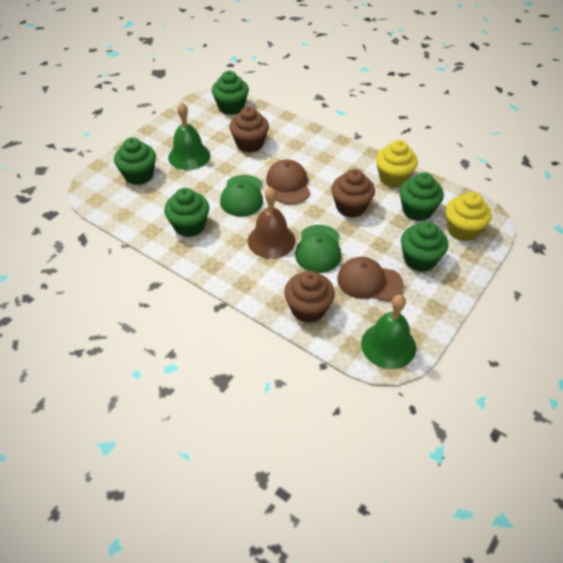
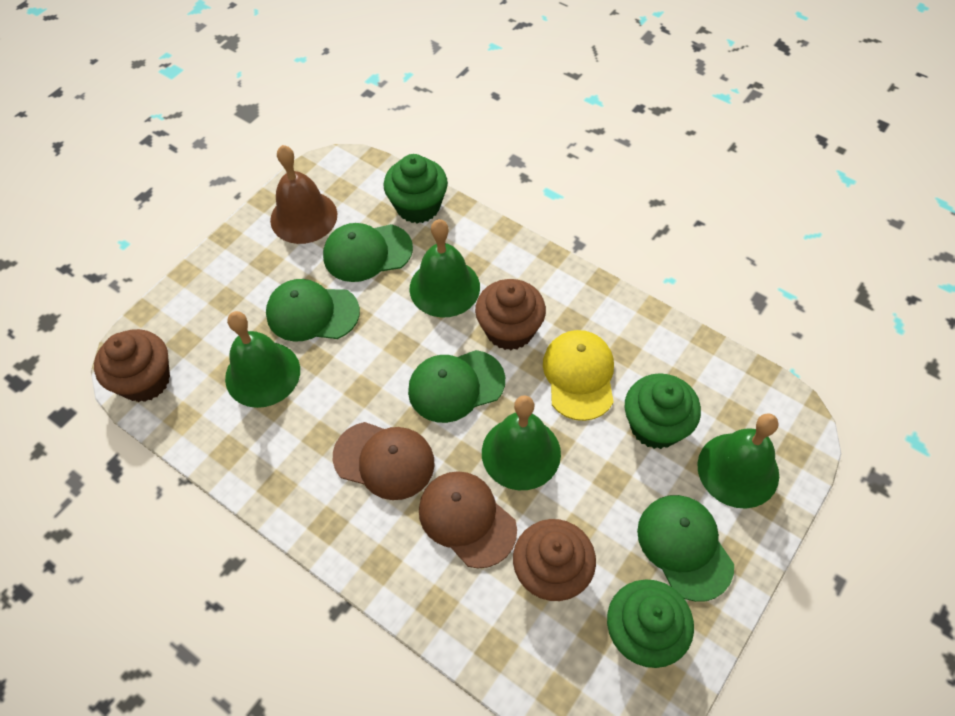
green bell: 2 -> 4
green cap: 2 -> 4
green cupcake: 5 -> 3
yellow cap: 0 -> 1
yellow cupcake: 2 -> 0

